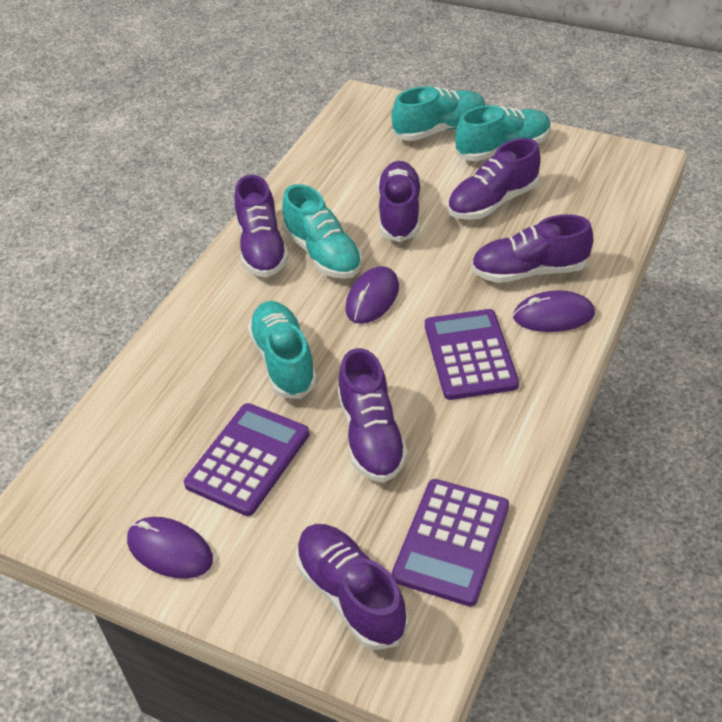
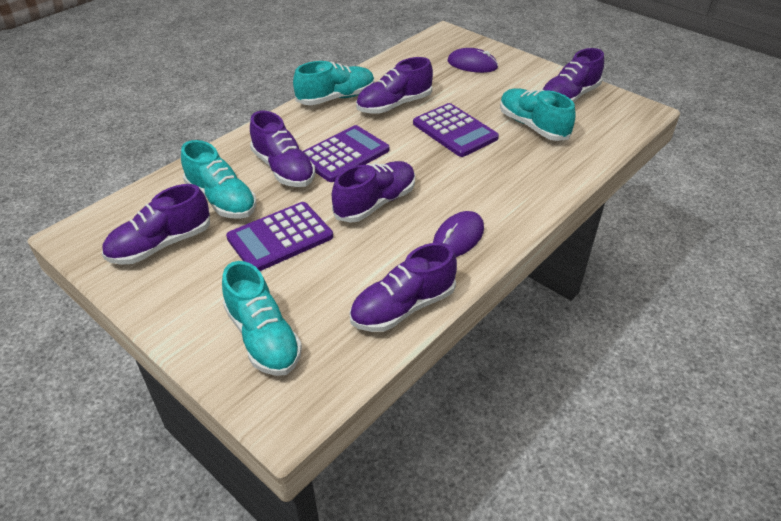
purple mouse: 3 -> 2

